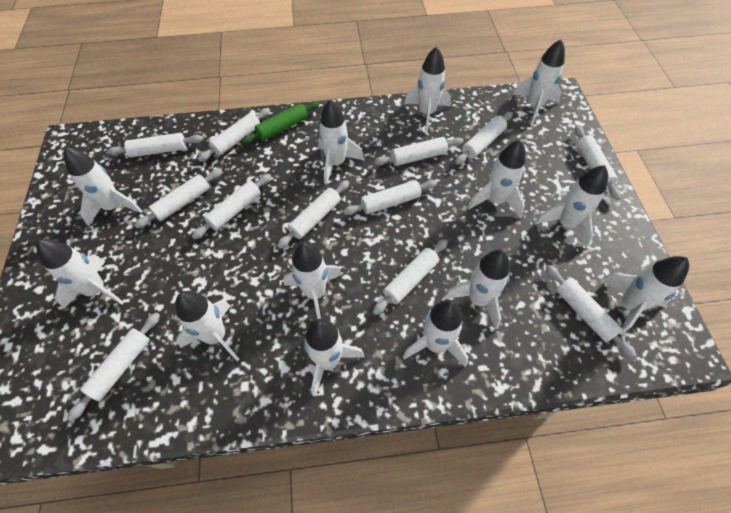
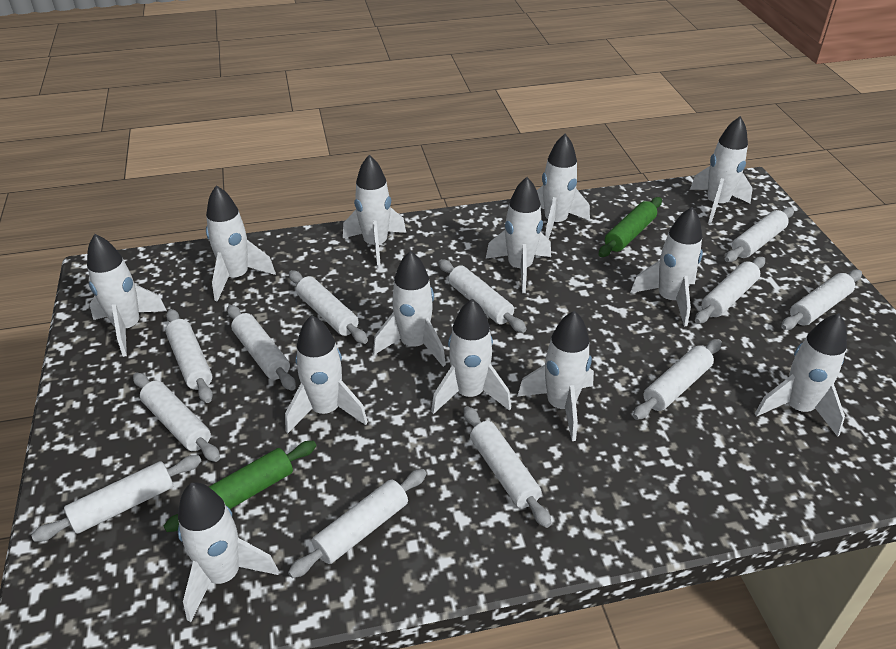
green rolling pin: 1 -> 2

